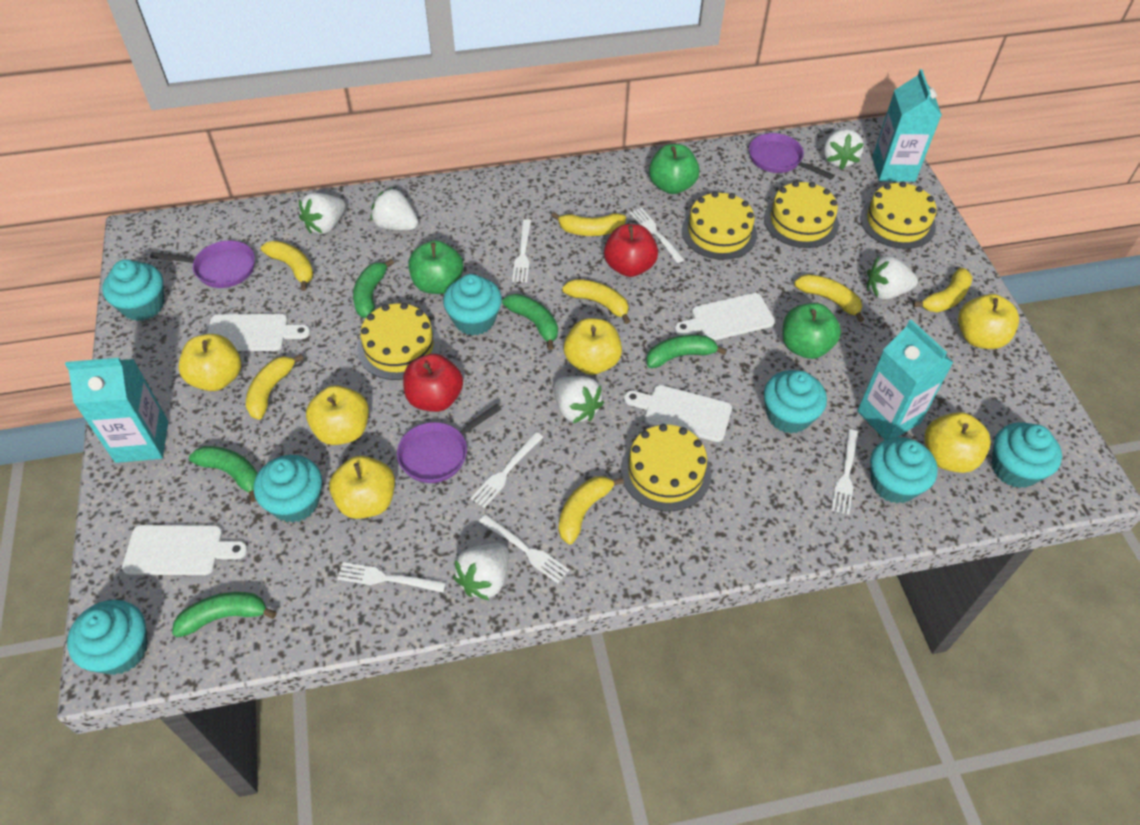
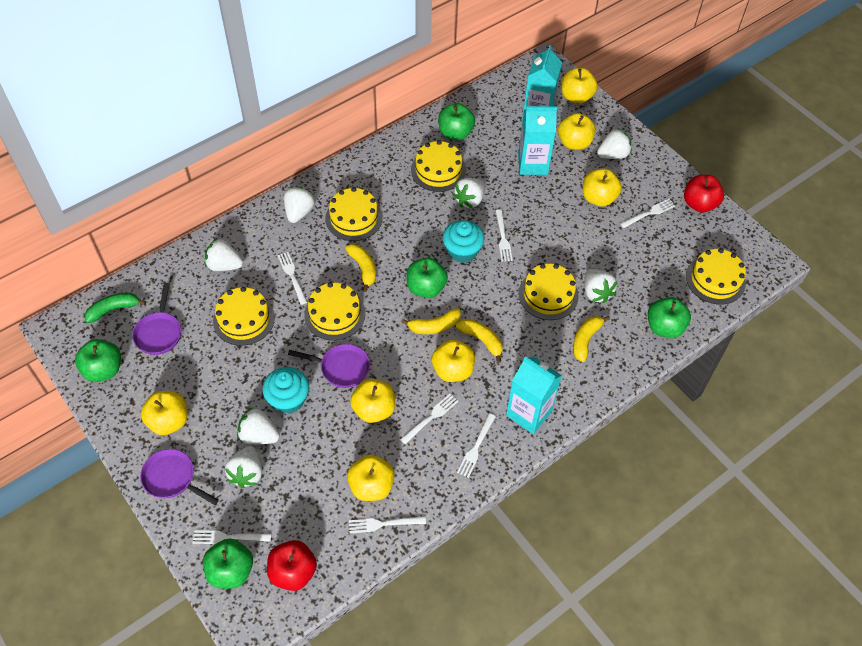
green apple: 3 -> 5
green banana: 5 -> 1
turquoise cupcake: 7 -> 2
white cutting board: 4 -> 0
white fork: 6 -> 7
white strawberry: 6 -> 7
yellow apple: 6 -> 7
yellow banana: 7 -> 4
yellow cake: 5 -> 6

